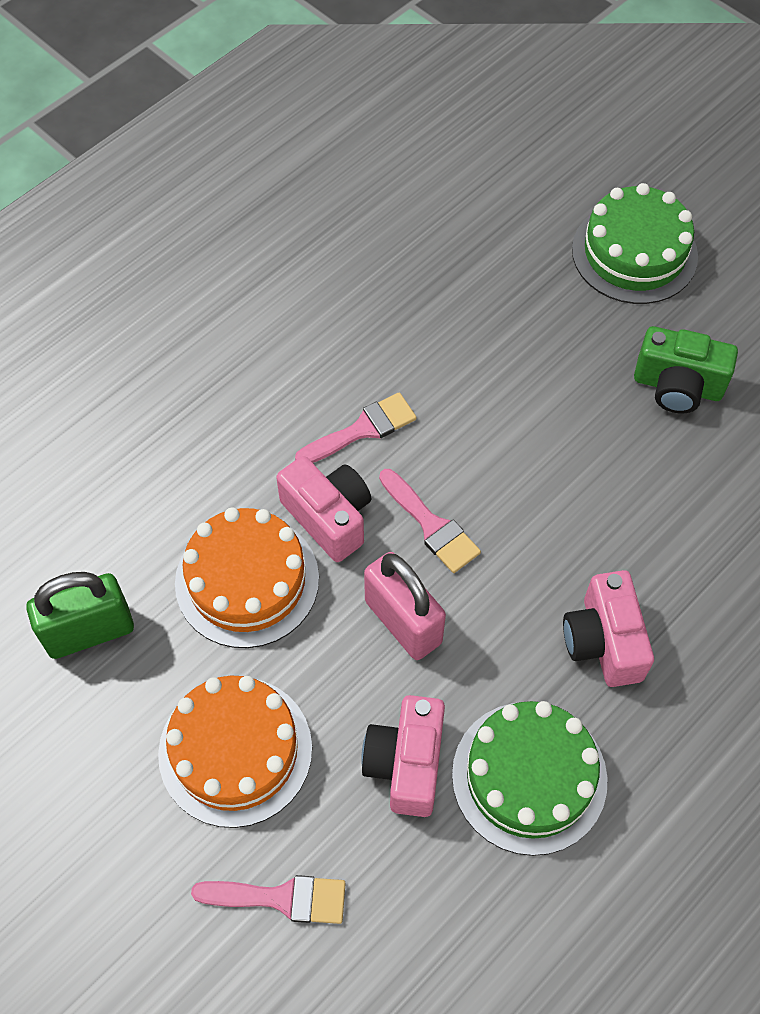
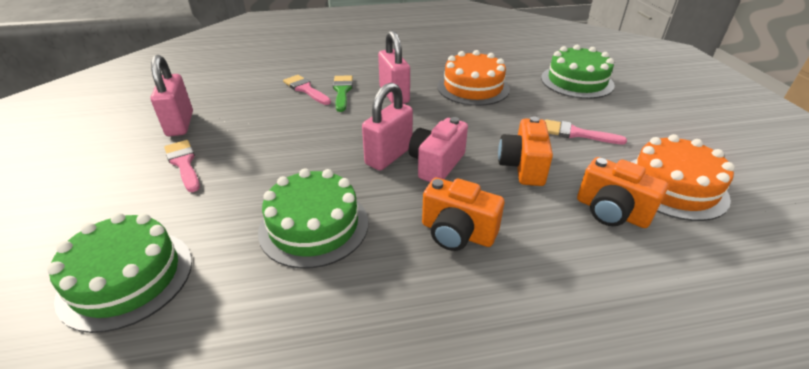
green brush: 0 -> 1
green cake: 2 -> 3
green camera: 1 -> 0
green padlock: 1 -> 0
orange camera: 0 -> 3
pink camera: 3 -> 1
pink padlock: 1 -> 3

